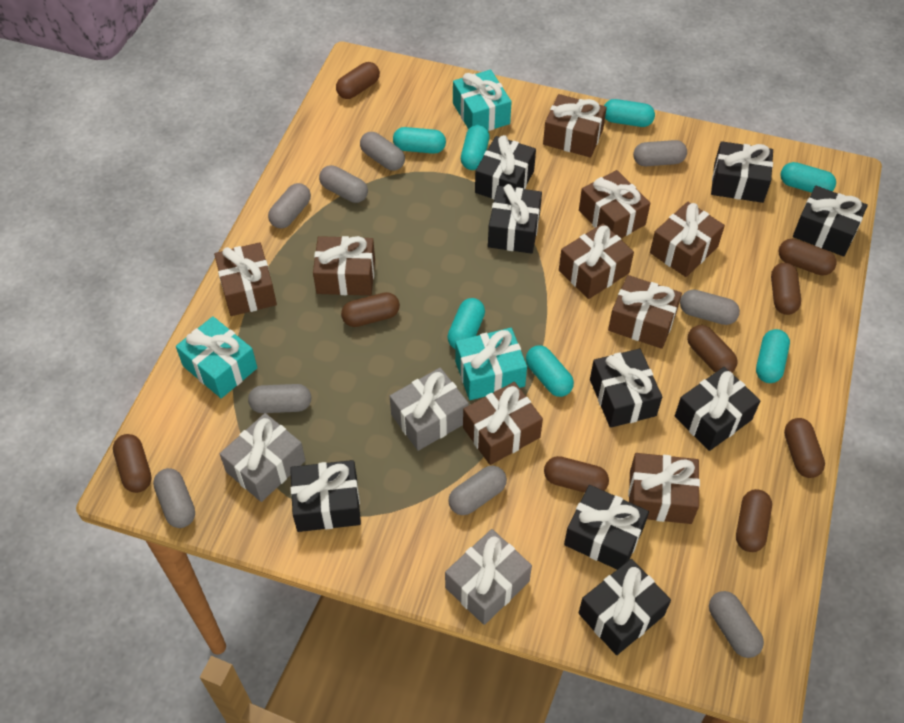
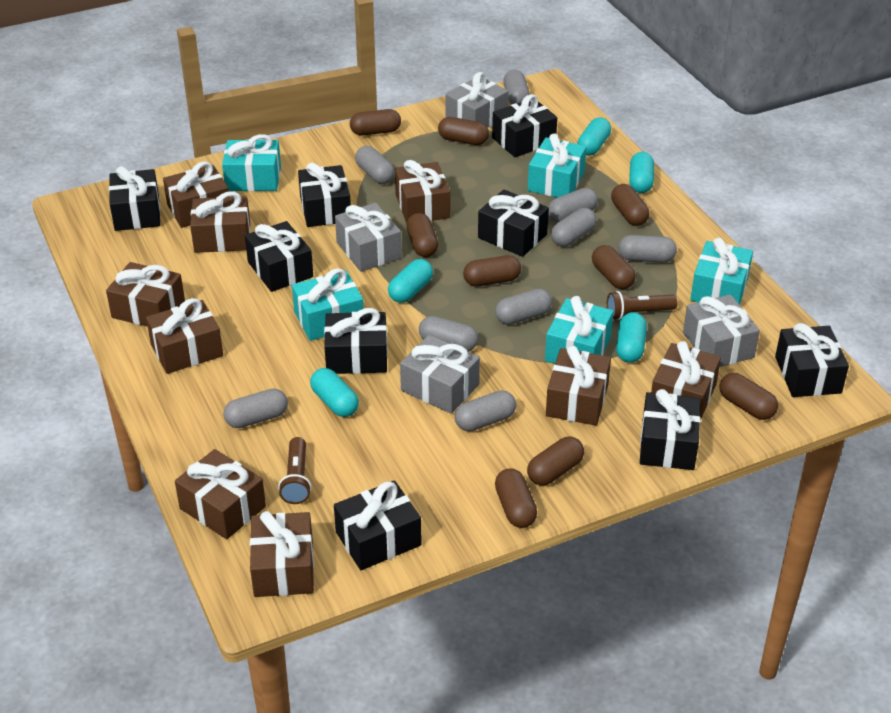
brown flashlight: 0 -> 2
grey gift: 3 -> 4
turquoise capsule: 7 -> 5
turquoise gift: 3 -> 5

